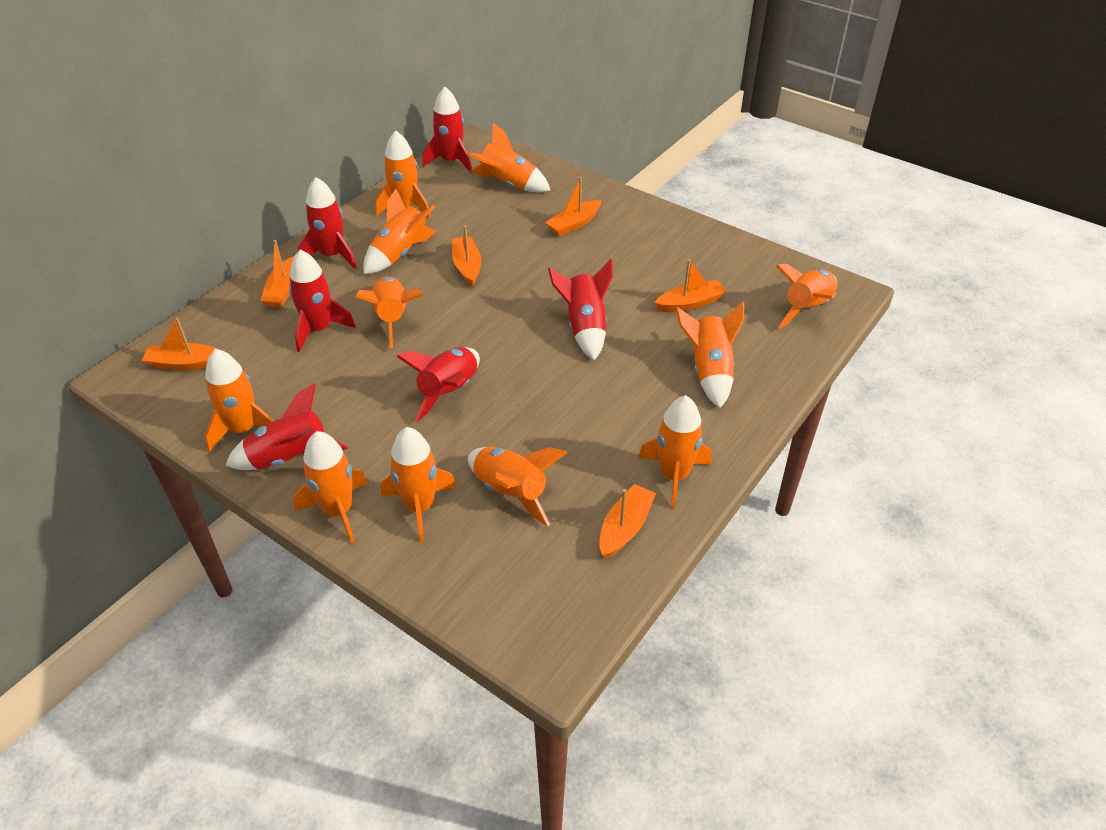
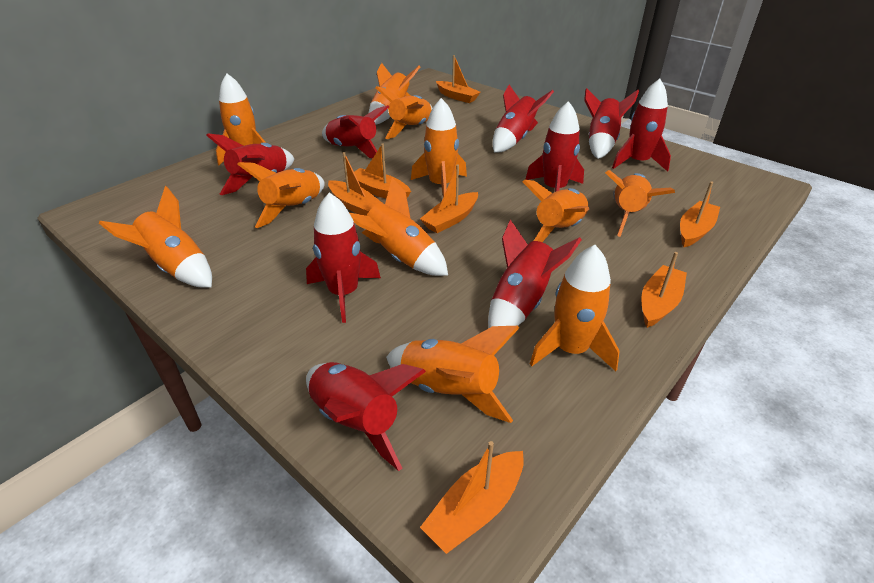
orange boat: 6 -> 7
red rocket: 6 -> 9

